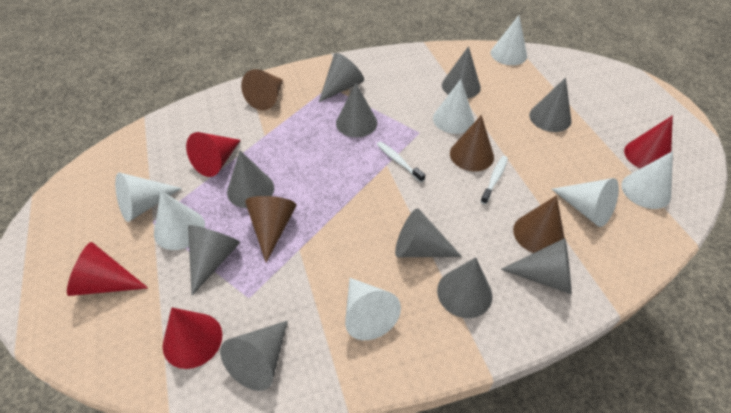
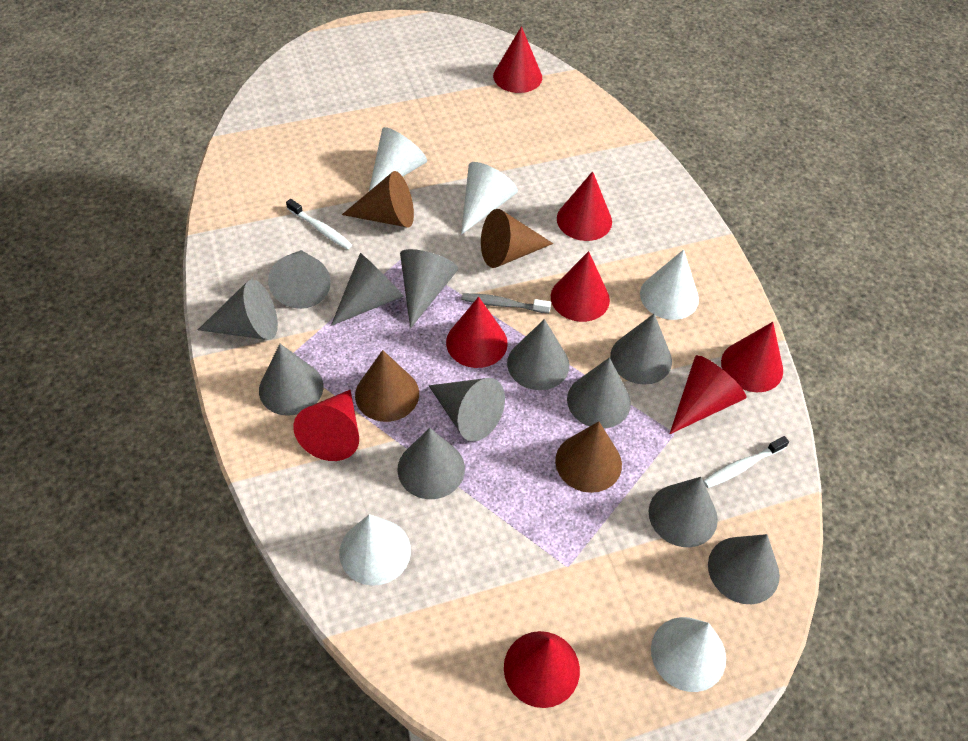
grey cone: 10 -> 12
grey toothbrush: 0 -> 1
red cone: 4 -> 8
white cone: 7 -> 5

